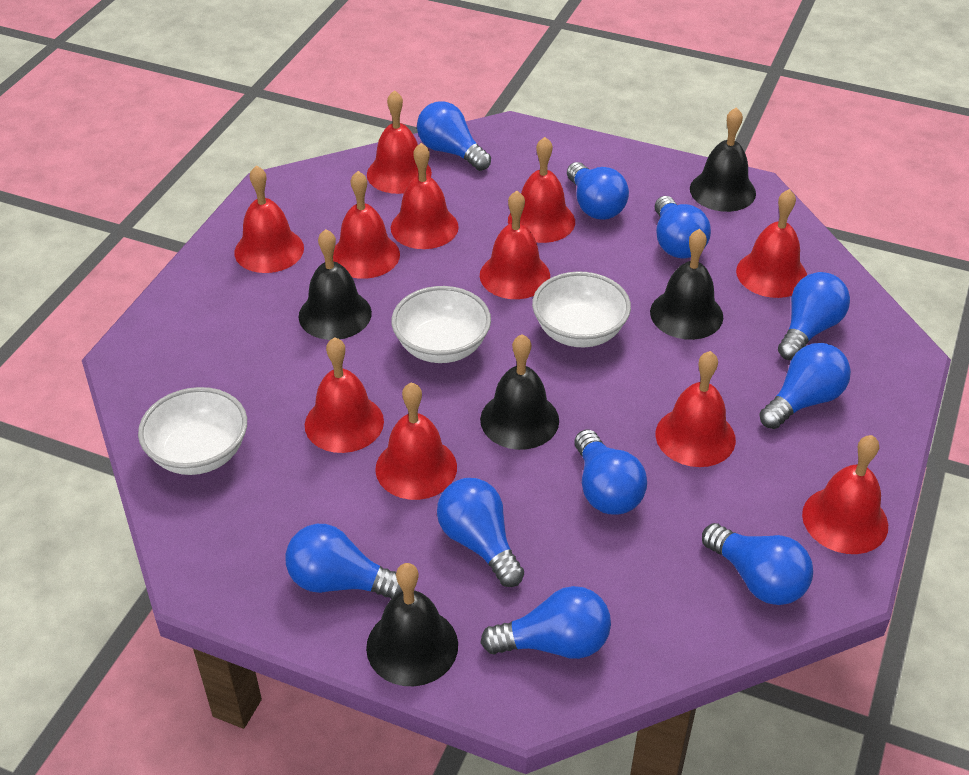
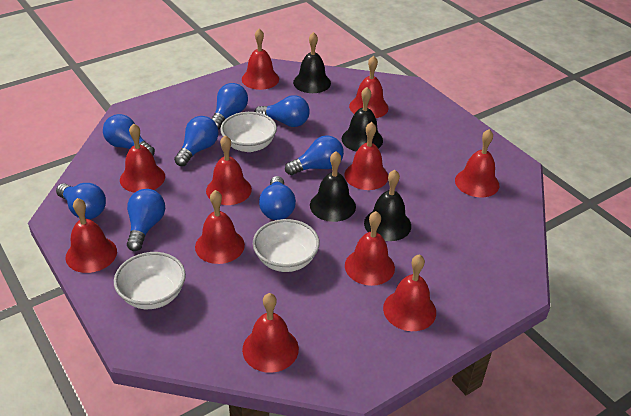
black bell: 5 -> 4
blue light bulb: 10 -> 8

